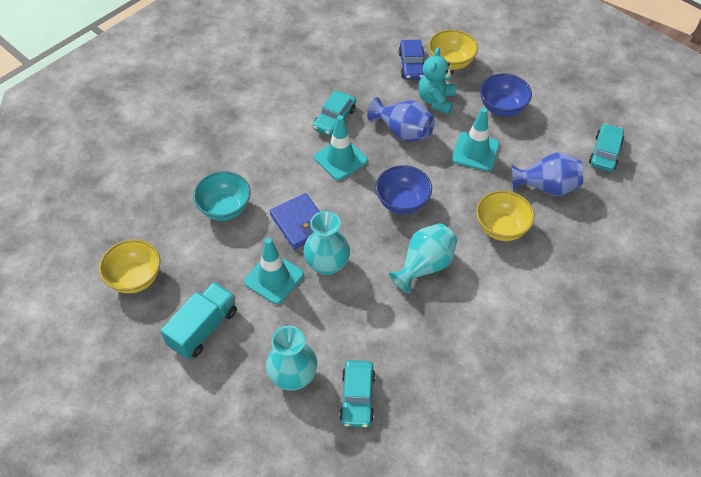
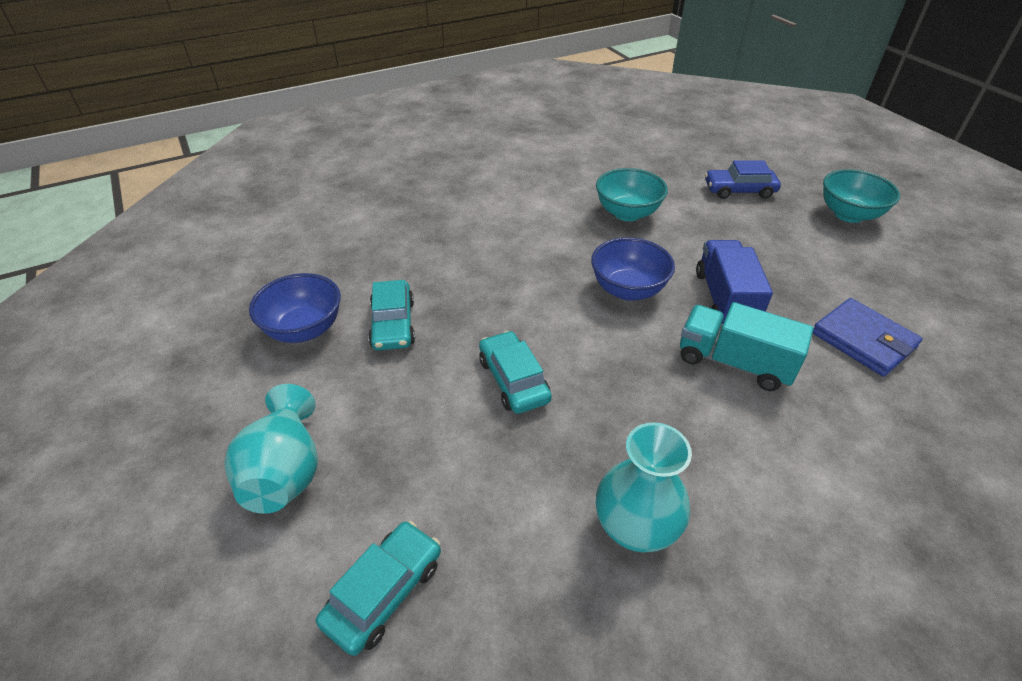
blue truck: 0 -> 1
blue vase: 2 -> 0
turquoise bowl: 1 -> 2
turquoise teddy bear: 1 -> 0
turquoise traffic cone: 3 -> 0
turquoise vase: 3 -> 2
yellow bowl: 3 -> 0

